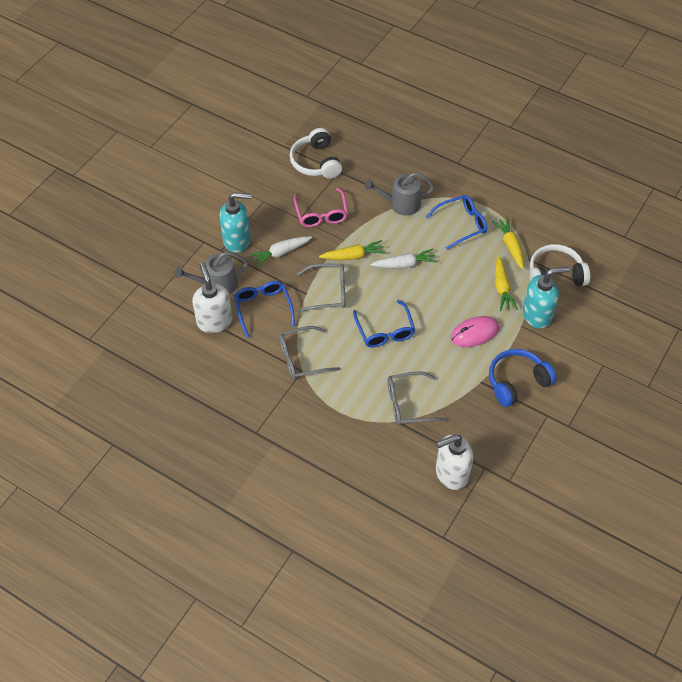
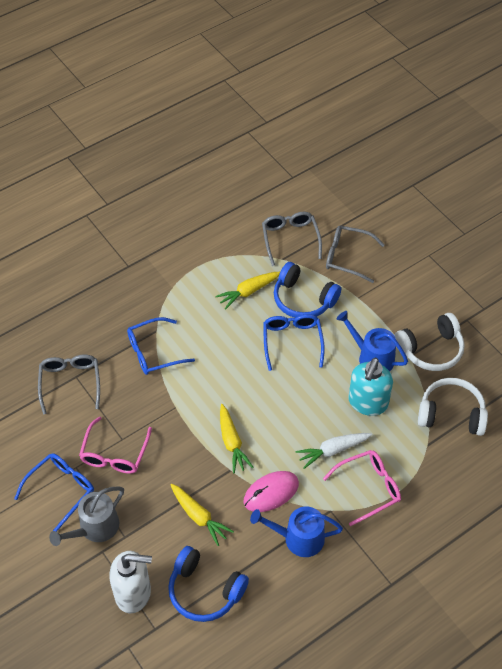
blue headphones: 1 -> 2
blue watering can: 0 -> 2
grey watering can: 2 -> 1
pink glasses: 1 -> 2
turquoise soap dispenser: 2 -> 1
white carrot: 2 -> 1
white soap dispenser: 2 -> 1

